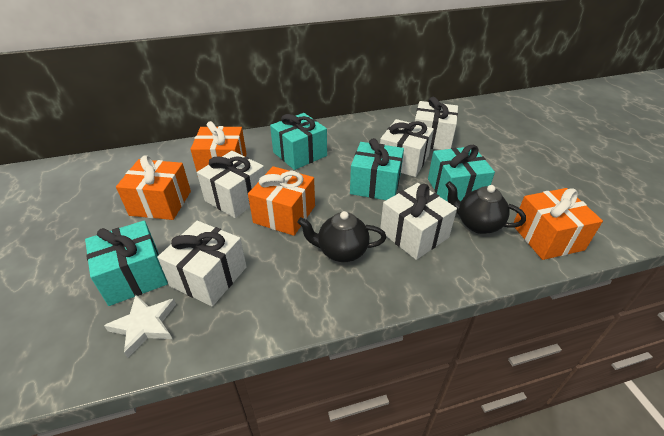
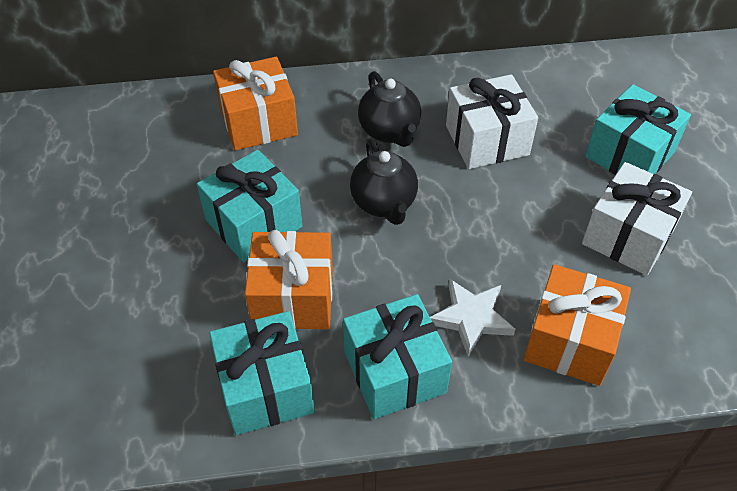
orange gift: 4 -> 3
white gift: 5 -> 2

